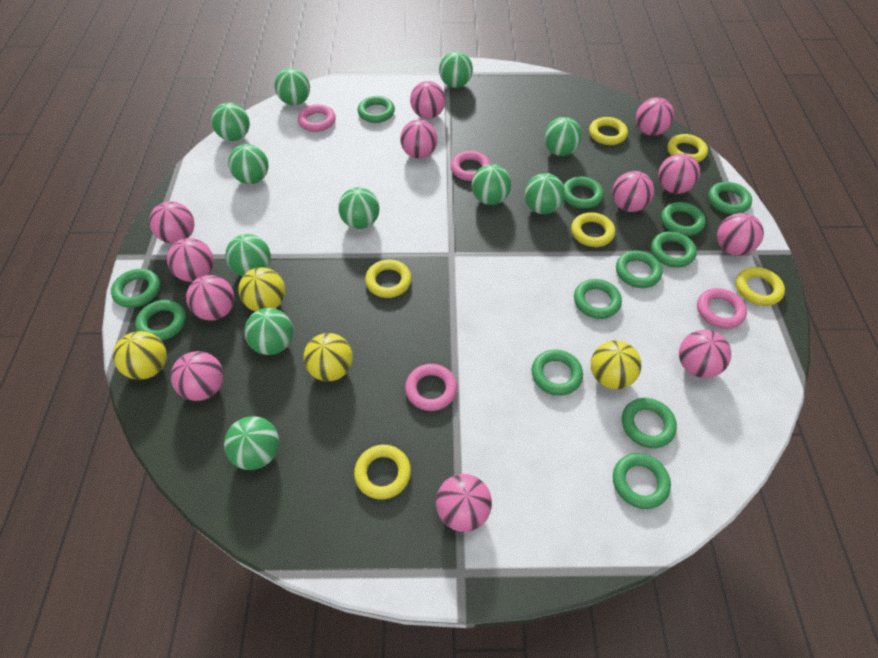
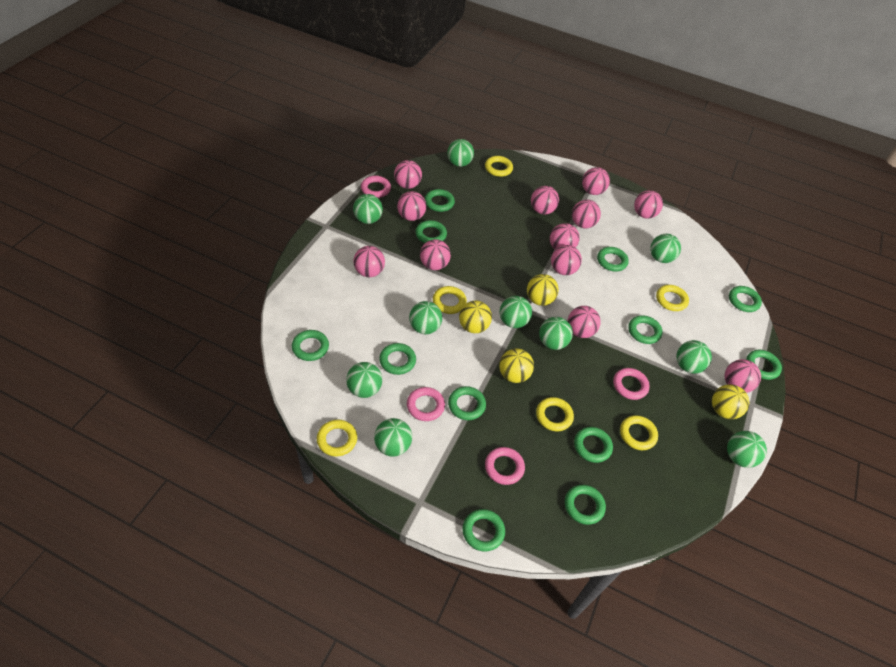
green ball: 11 -> 10

